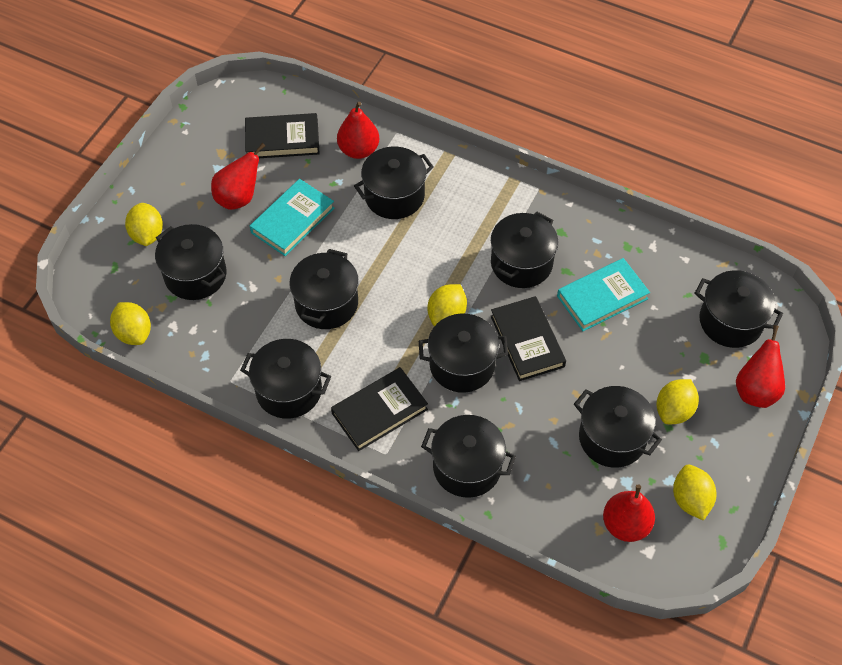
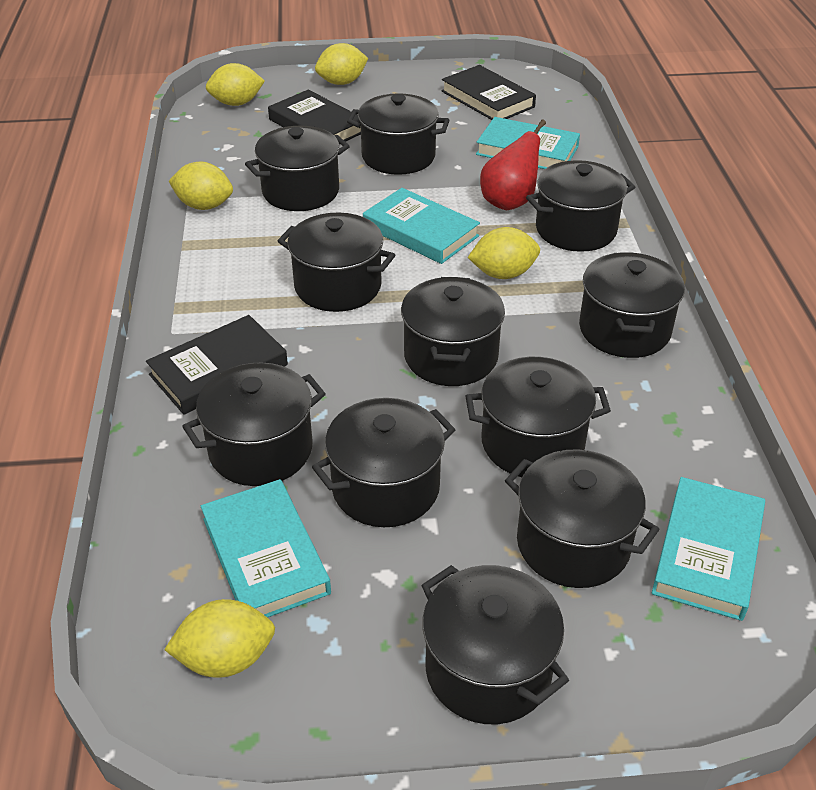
black pot: 9 -> 11
red pear: 4 -> 1
turquoise book: 2 -> 4

